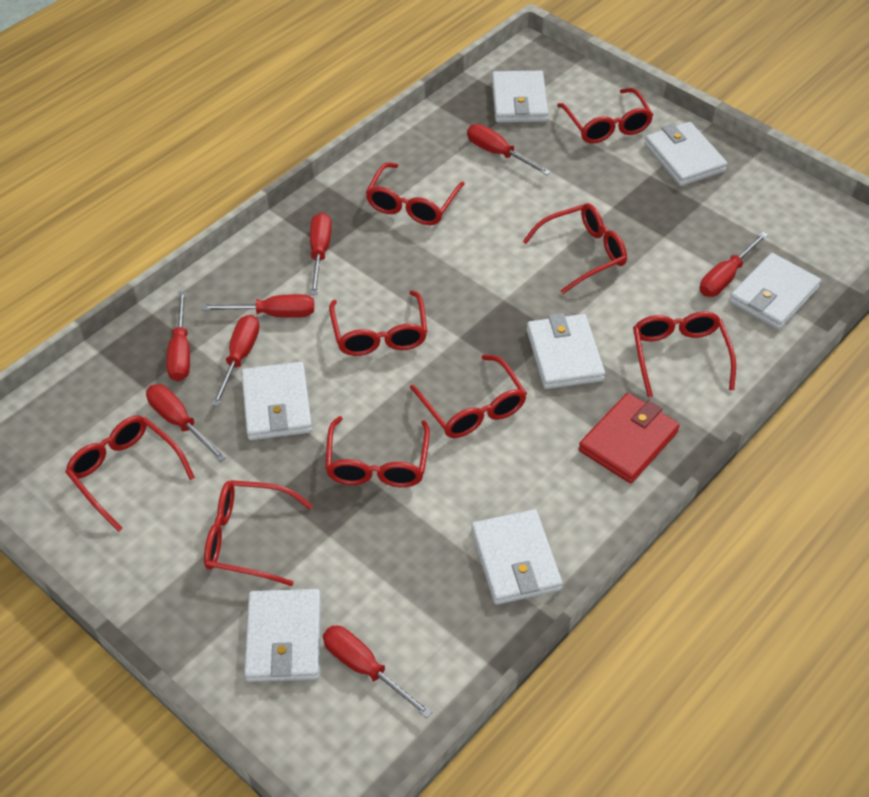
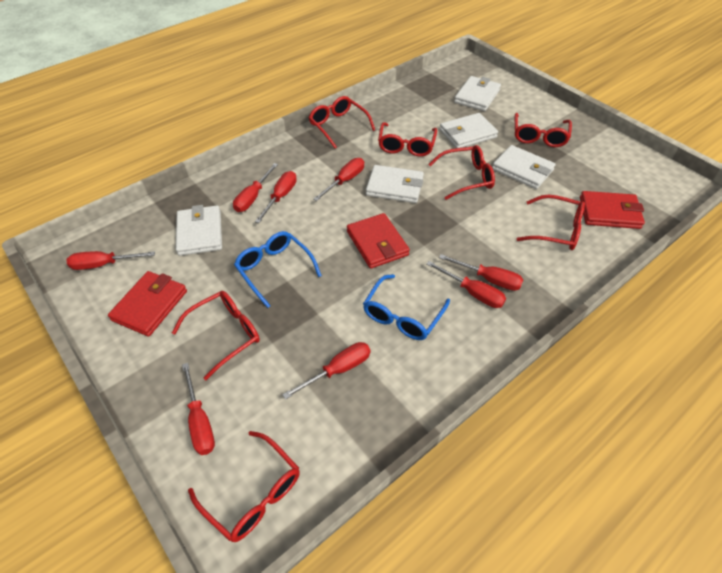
blue glasses: 0 -> 2
red glasses: 9 -> 7
red wallet: 1 -> 3
white wallet: 7 -> 5

